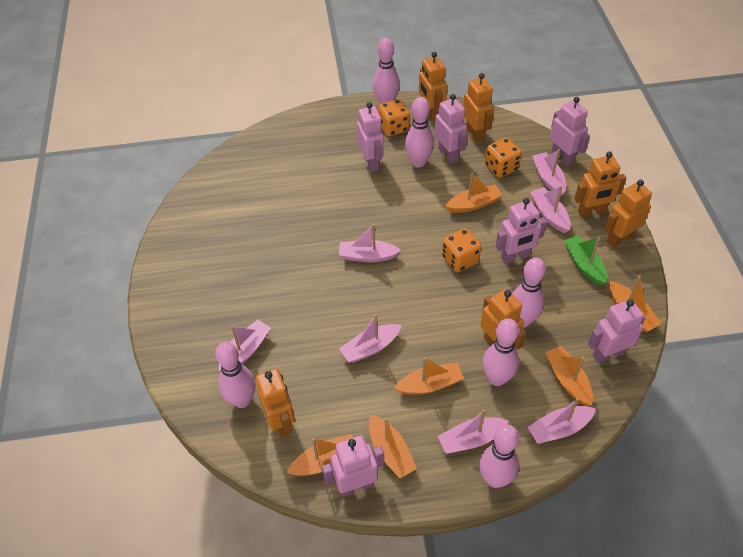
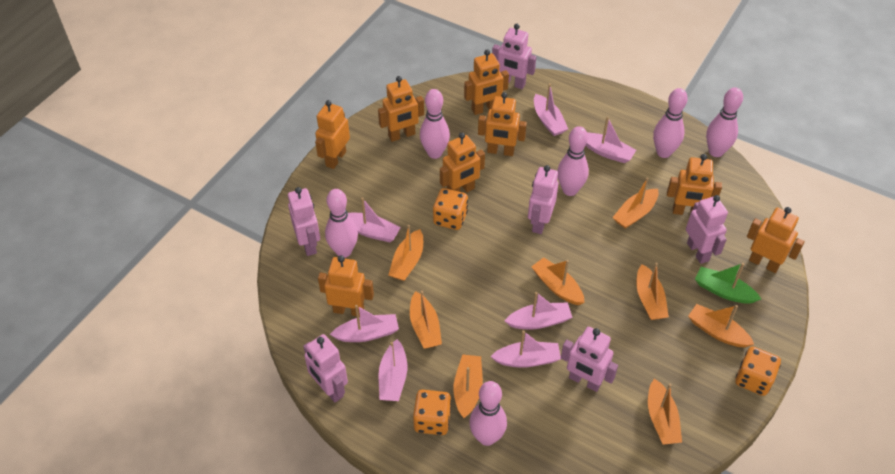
orange boat: 6 -> 8
orange robot: 6 -> 8

